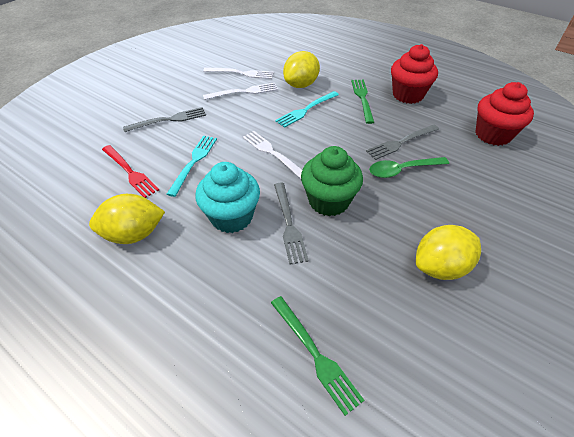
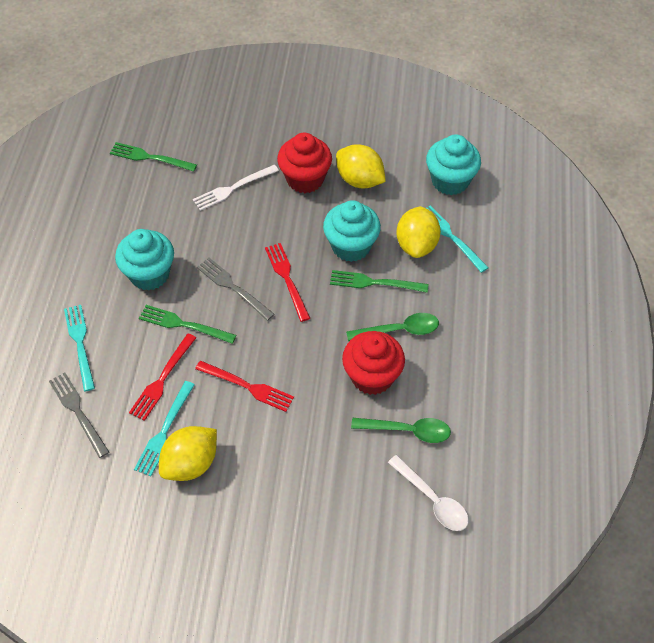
green cupcake: 1 -> 0
green fork: 2 -> 3
green spoon: 1 -> 2
grey fork: 3 -> 2
red fork: 1 -> 3
turquoise cupcake: 1 -> 3
turquoise fork: 2 -> 3
white fork: 3 -> 1
white spoon: 0 -> 1

